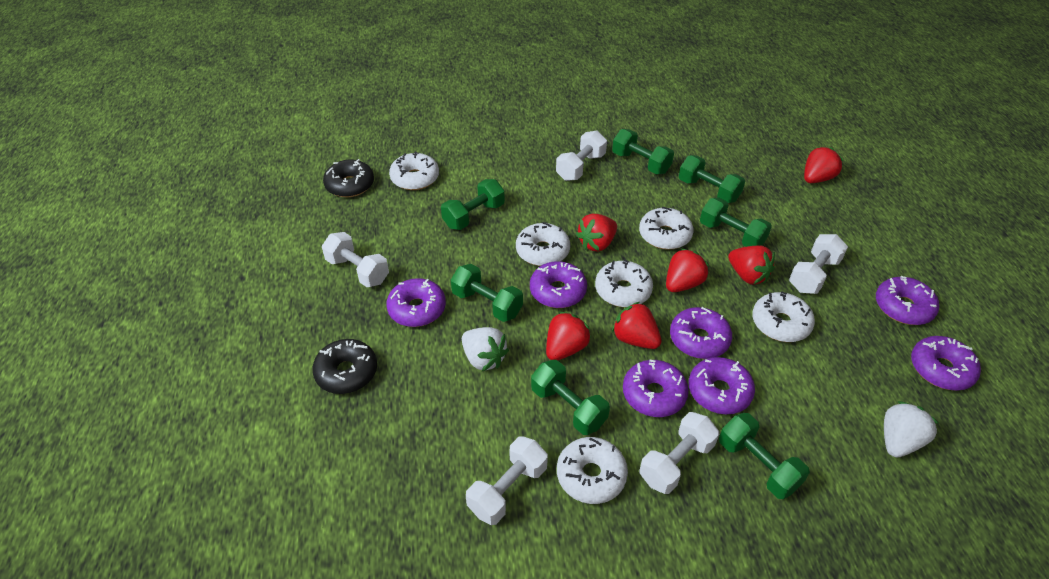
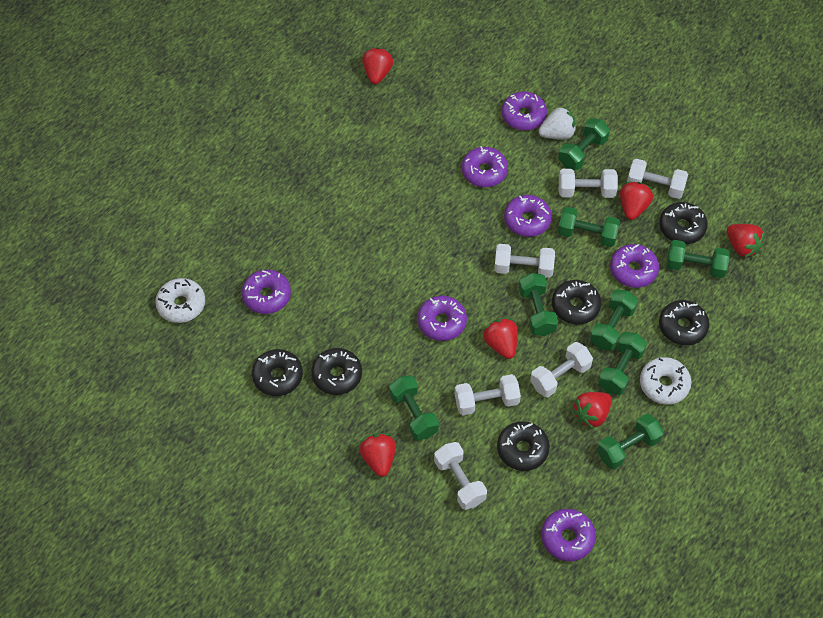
black donut: 2 -> 6
green dumbbell: 7 -> 8
white donut: 6 -> 2
white dumbbell: 5 -> 6
white strawberry: 2 -> 1

